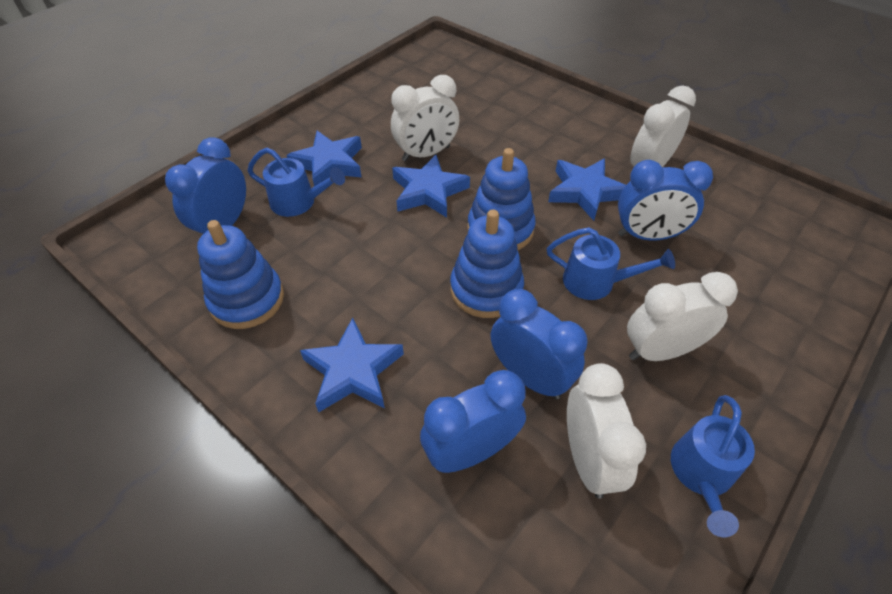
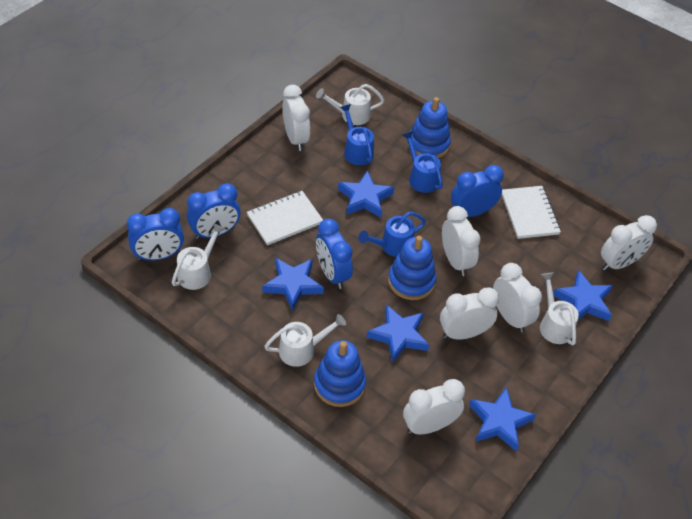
blue star: 4 -> 5
white clock: 4 -> 6
white notebook: 0 -> 2
white watering can: 0 -> 4

